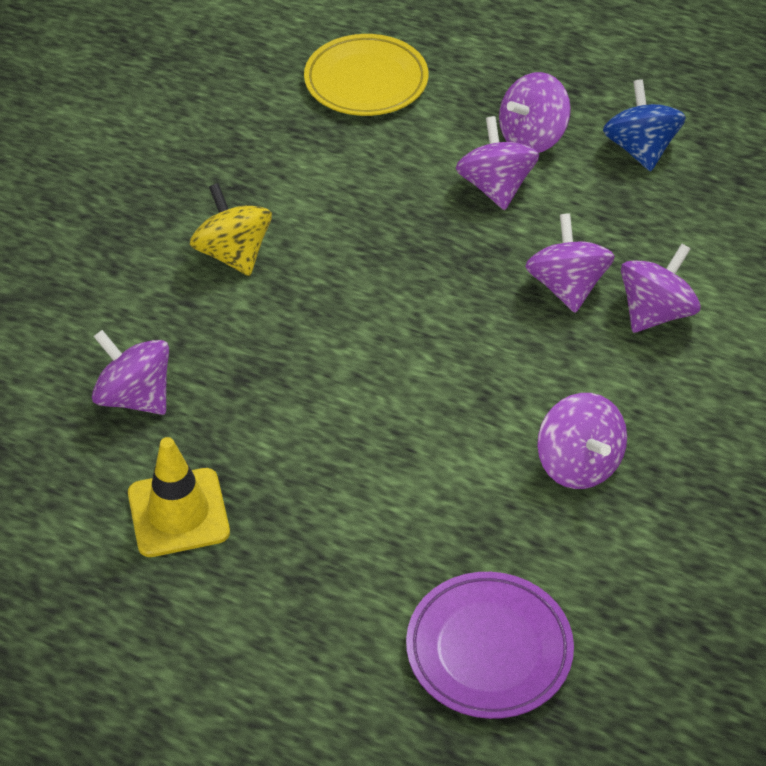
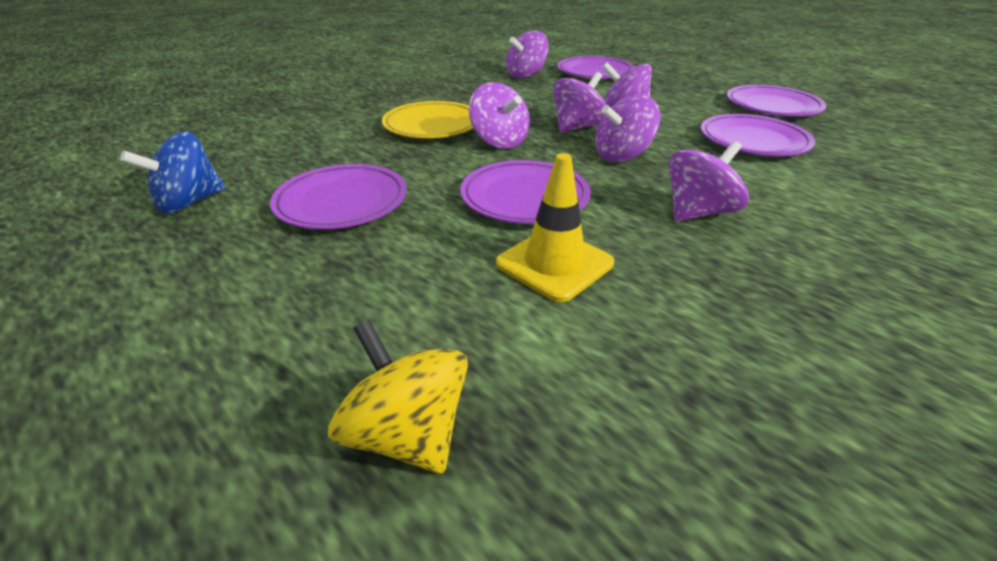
purple plate: 1 -> 5

